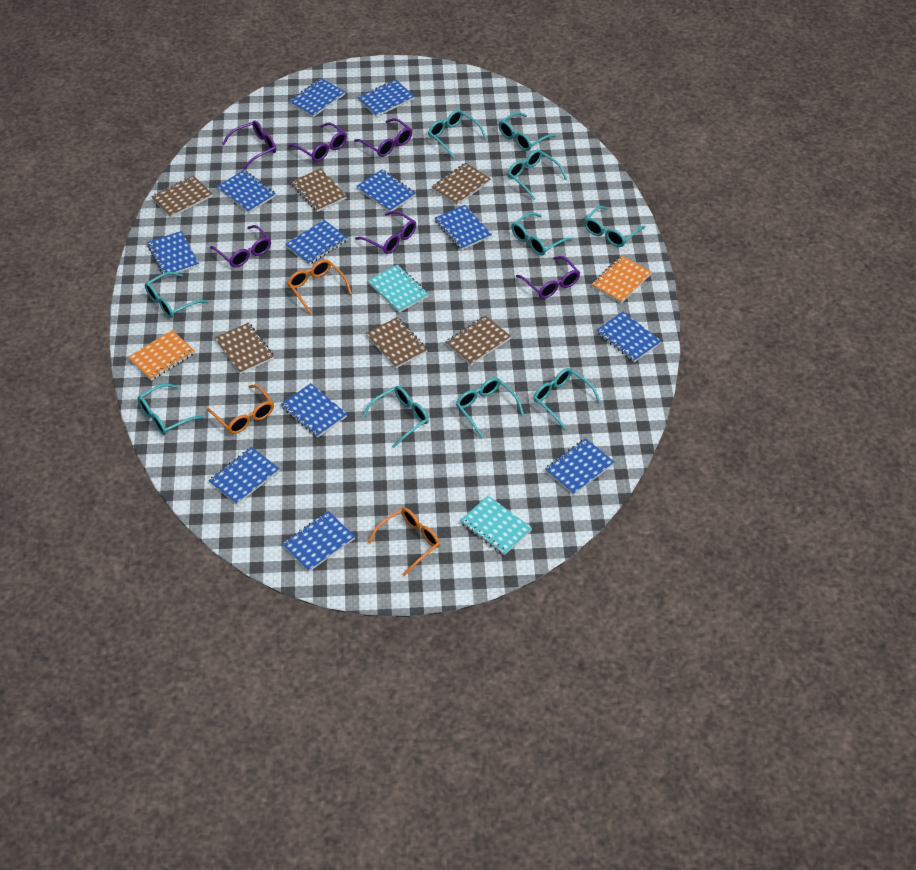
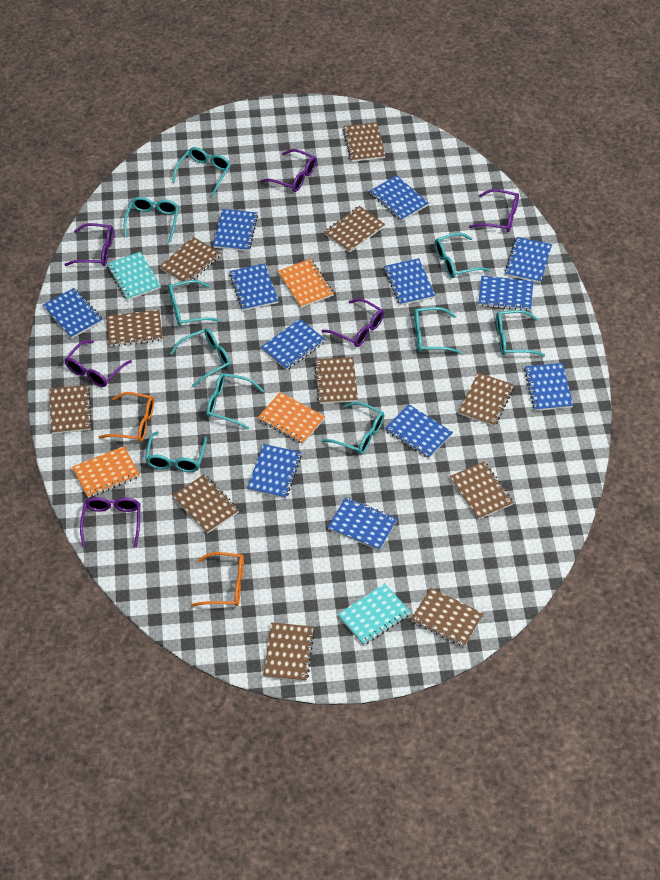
brown notebook: 6 -> 11
orange glasses: 3 -> 2
orange notebook: 2 -> 3

